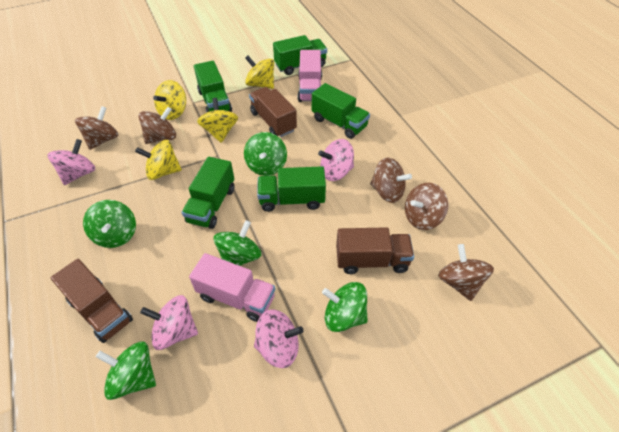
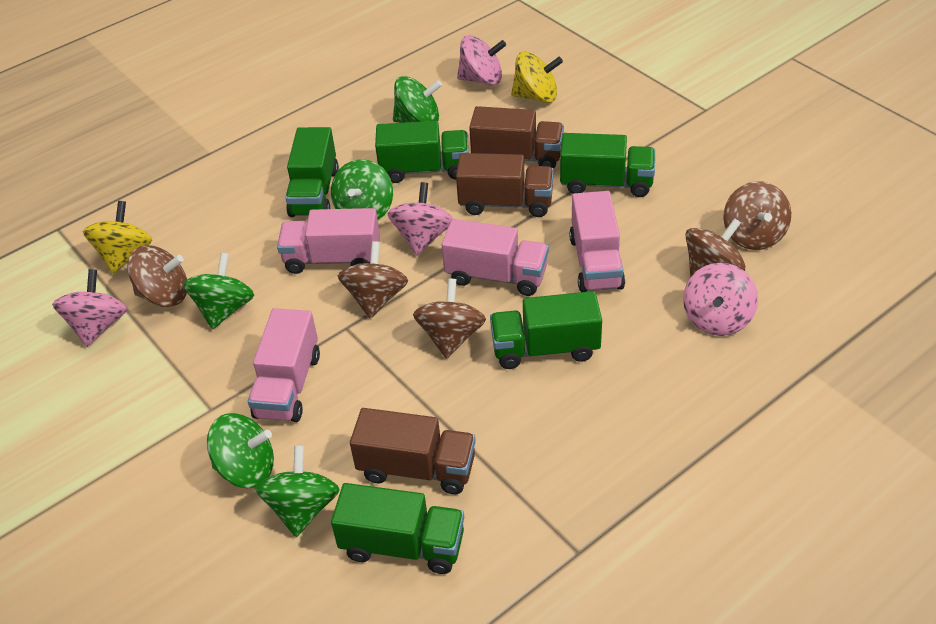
pink truck: 2 -> 4
yellow spinning top: 4 -> 2

